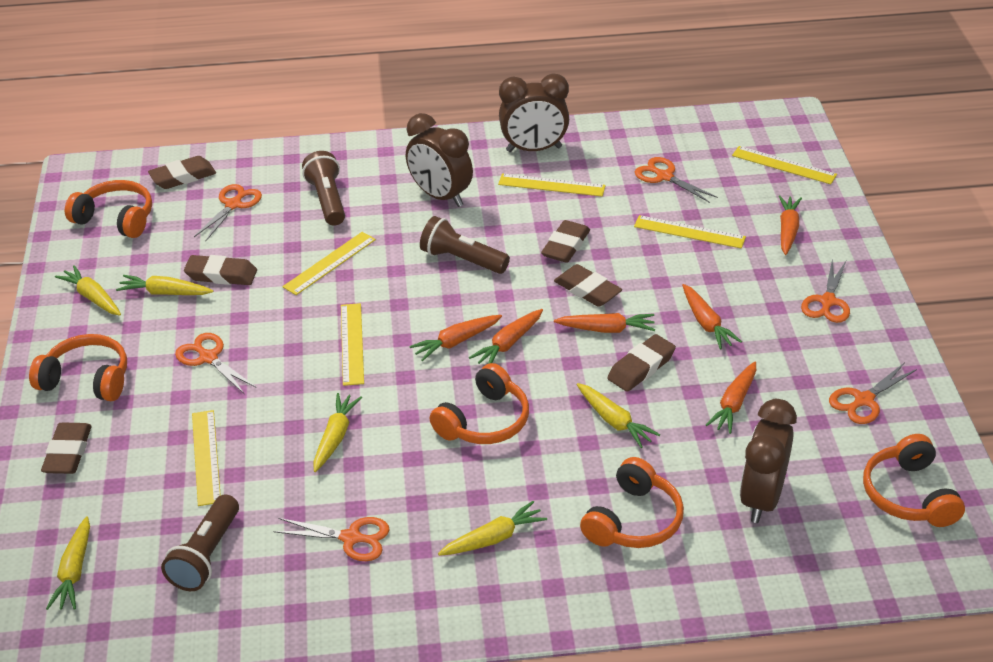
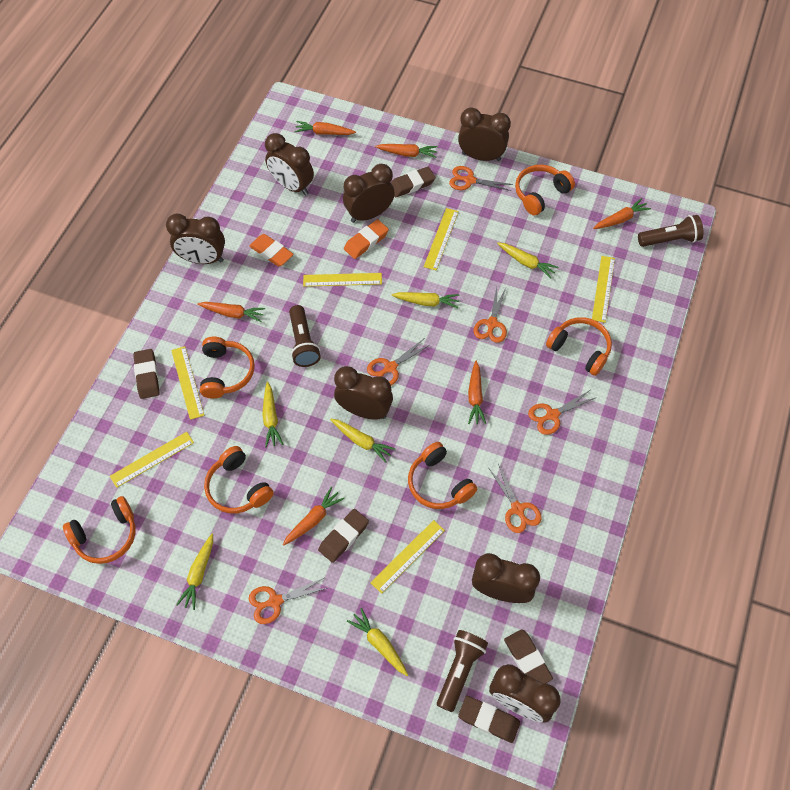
brown clock: 3 -> 7
brown eraser: 6 -> 5
orange eraser: 0 -> 2
orange headphones: 5 -> 6

